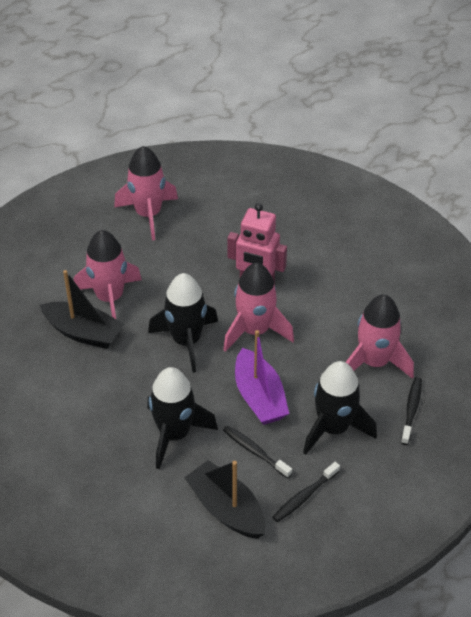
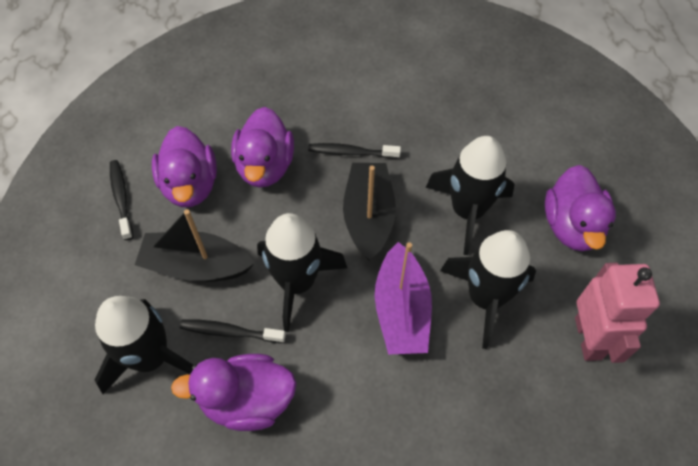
black rocket: 3 -> 4
pink rocket: 4 -> 0
purple duck: 0 -> 4

